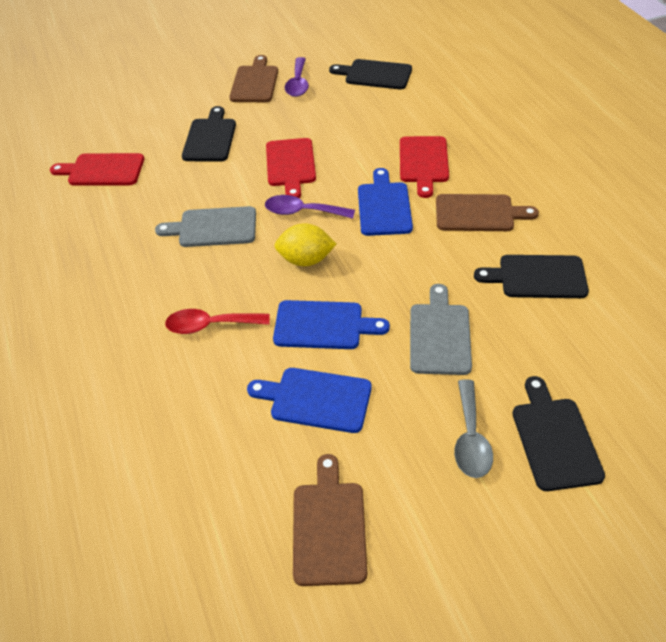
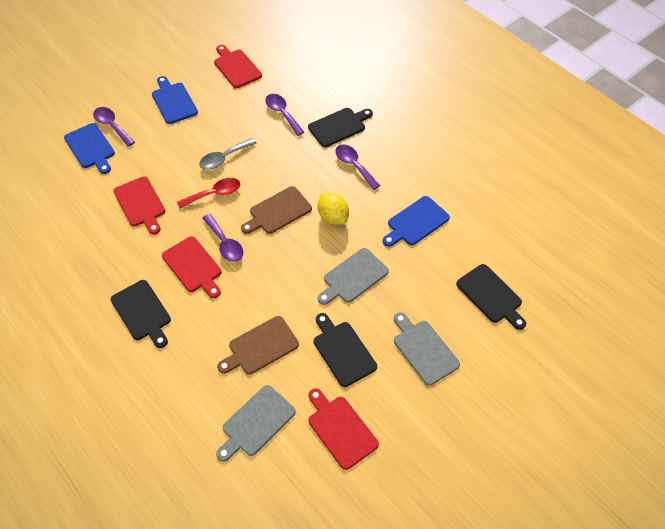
brown cutting board: 3 -> 2
grey cutting board: 2 -> 3
purple spoon: 2 -> 4
red cutting board: 3 -> 4

